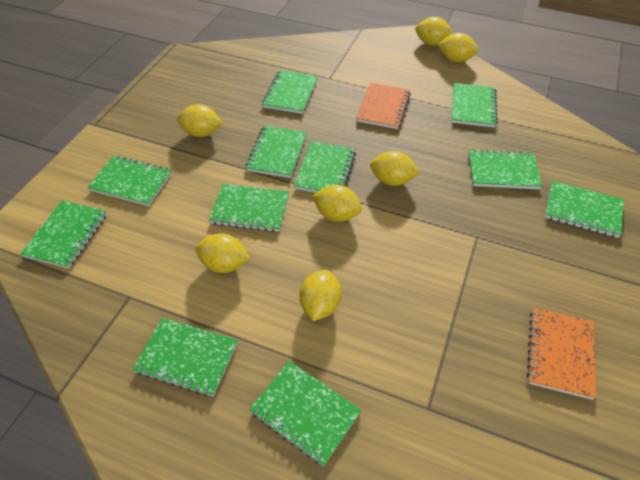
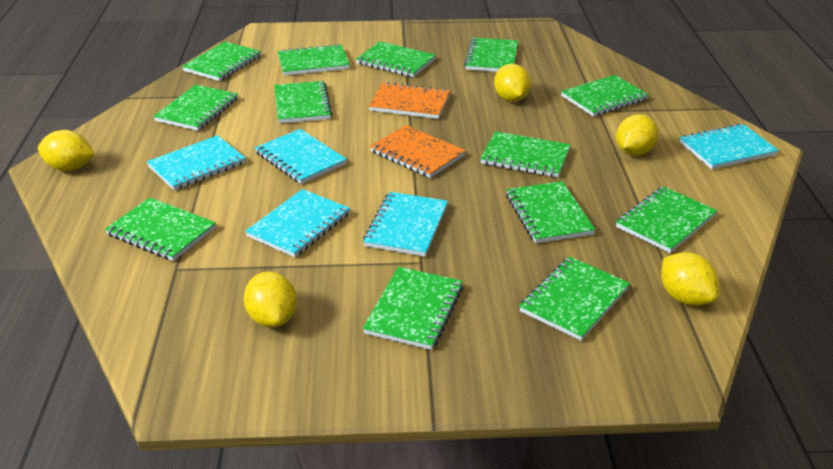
green notebook: 11 -> 13
turquoise notebook: 0 -> 5
yellow lemon: 7 -> 5

